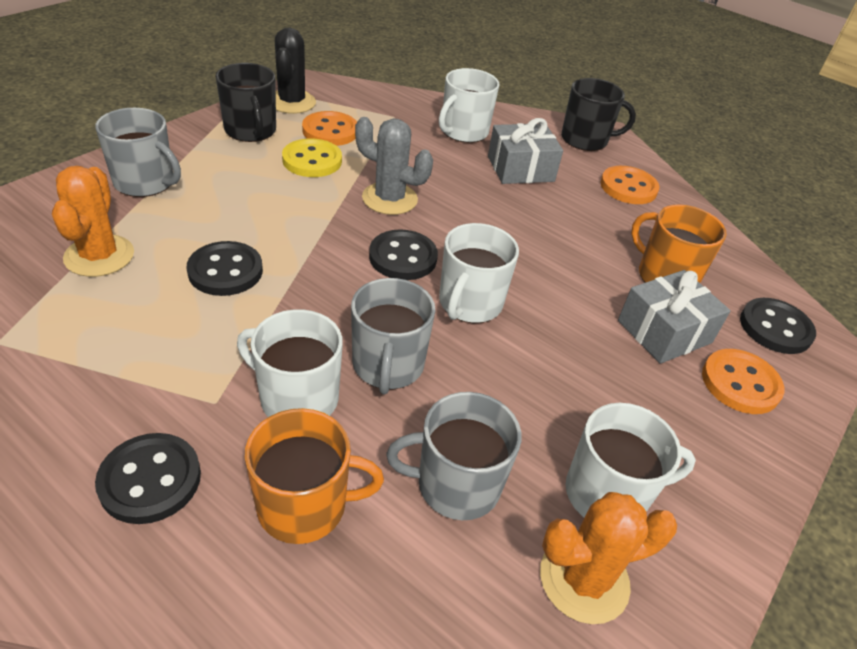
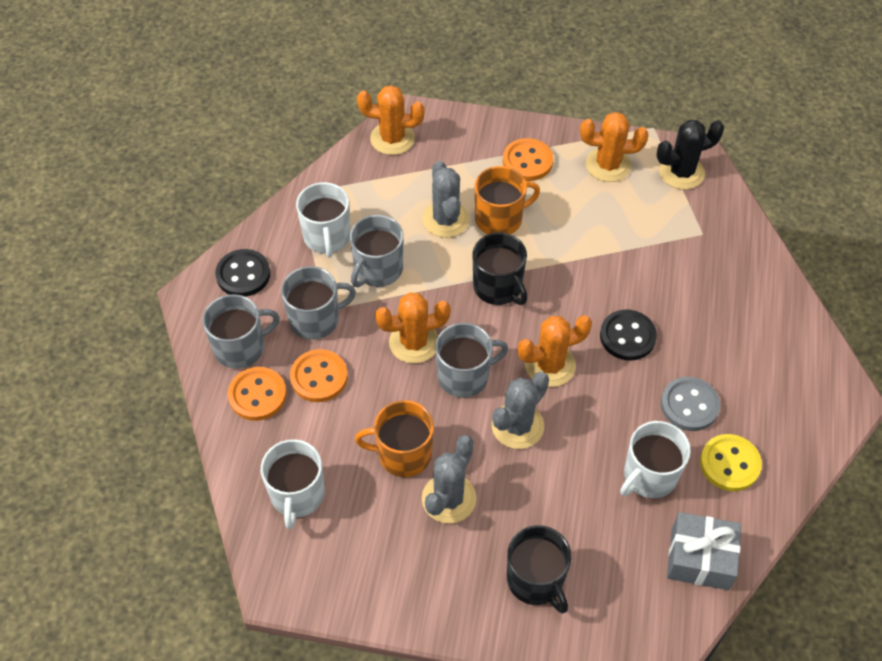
black button: 4 -> 2
grey button: 0 -> 1
grey cactus: 1 -> 3
grey gift: 2 -> 1
grey mug: 3 -> 4
orange cactus: 2 -> 4
white mug: 4 -> 3

